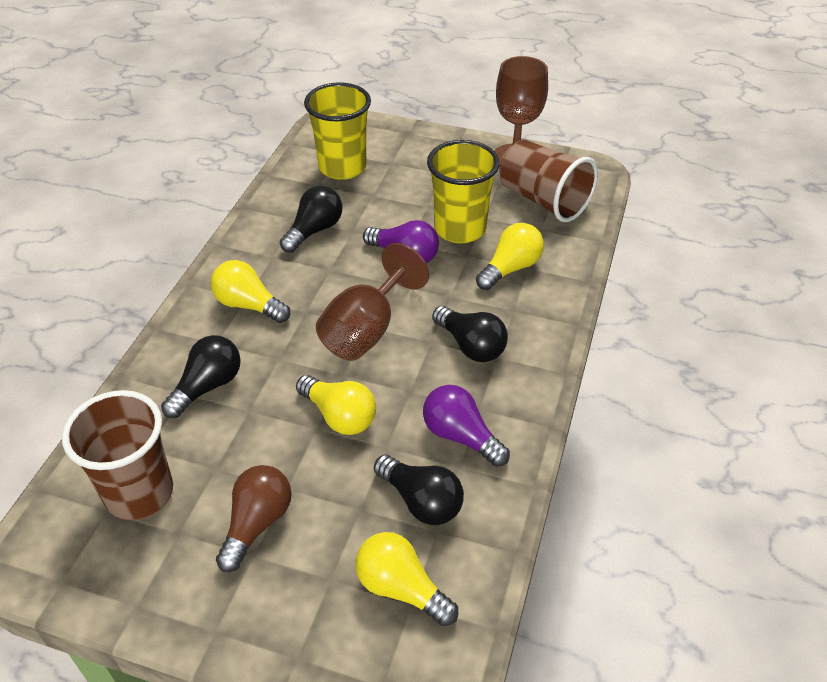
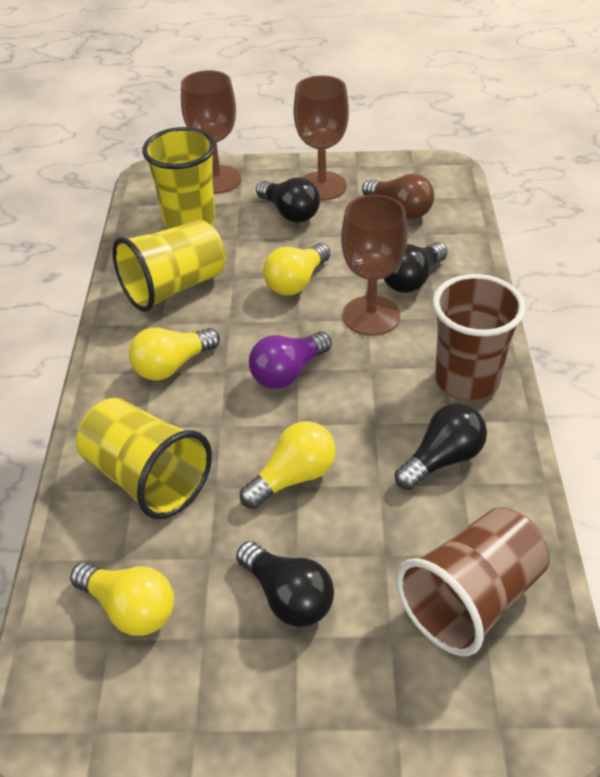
brown goblet: 2 -> 3
purple light bulb: 2 -> 1
yellow cup: 2 -> 3

